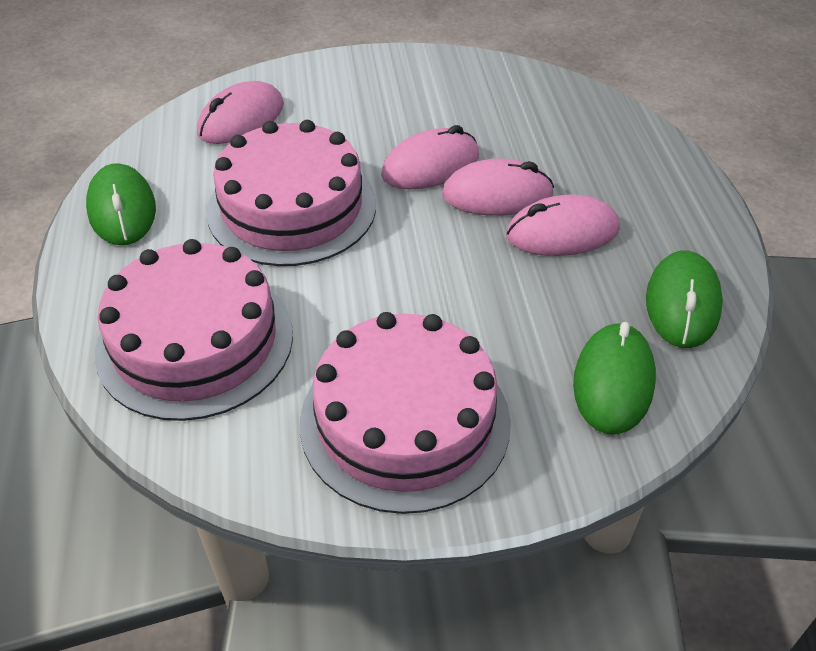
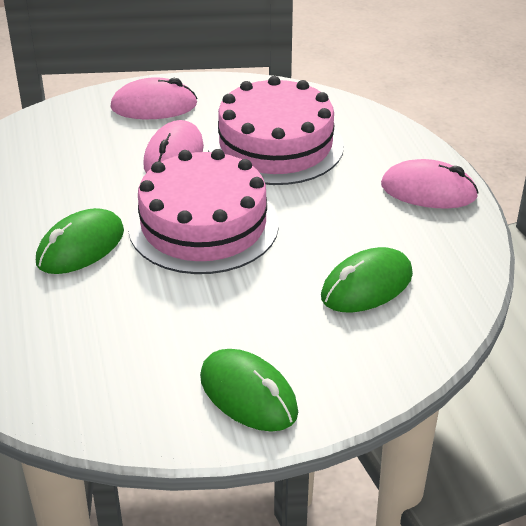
pink cake: 3 -> 2
pink mouse: 4 -> 3

